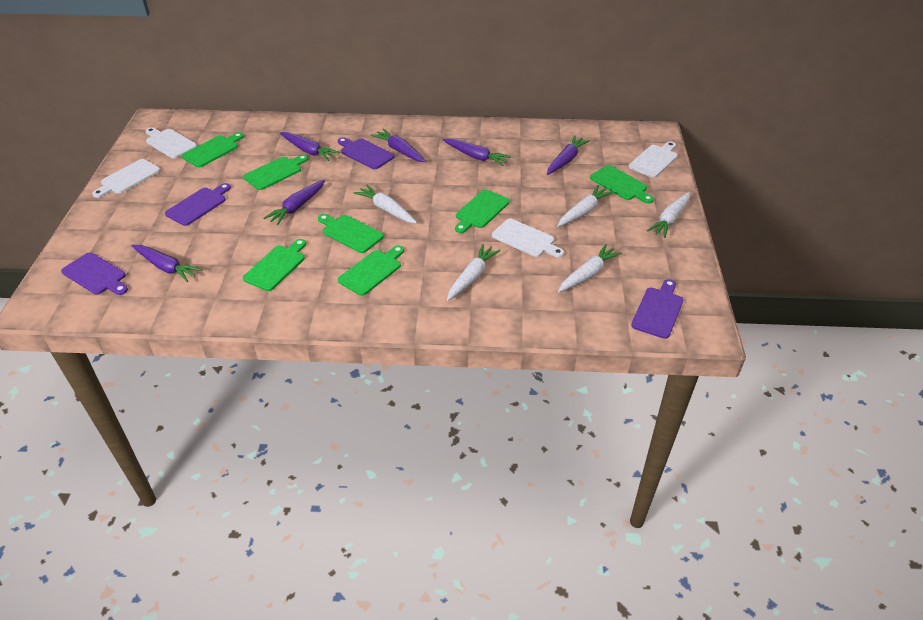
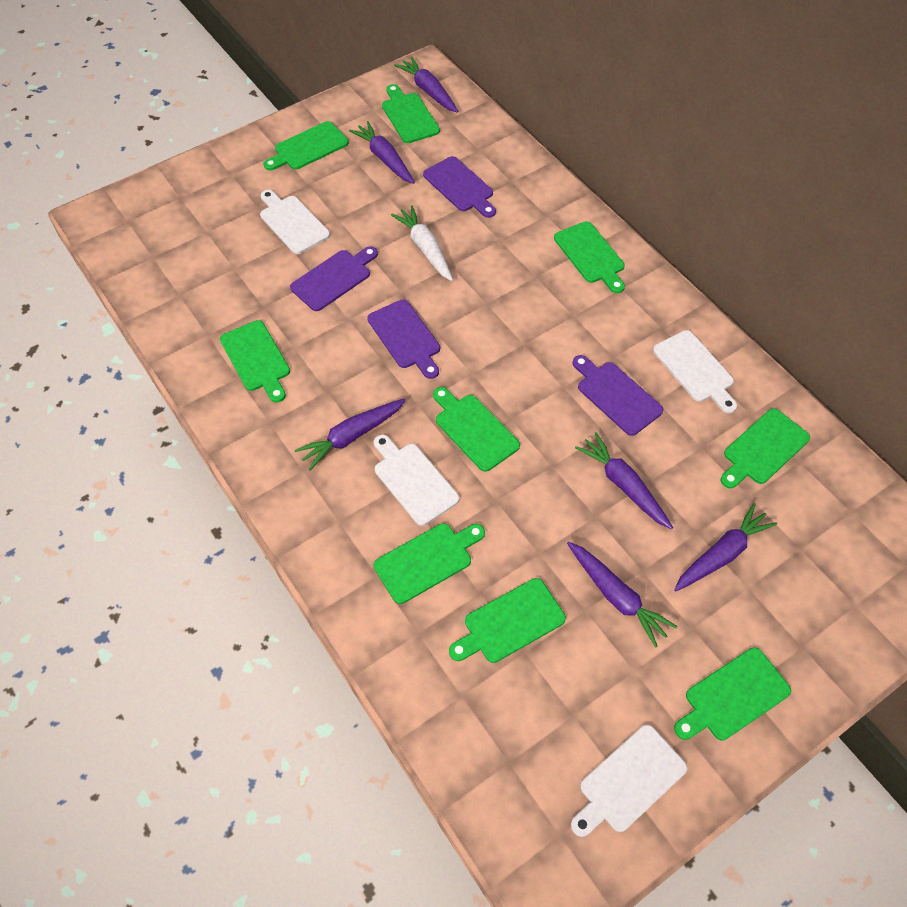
green cutting board: 7 -> 9
white carrot: 5 -> 1

